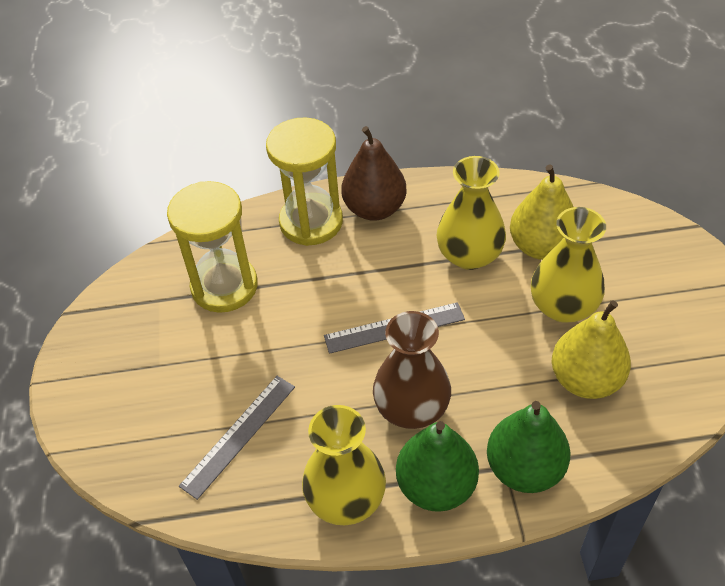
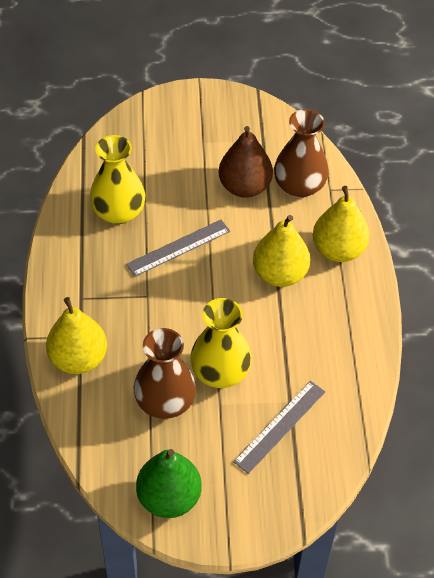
brown vase: 1 -> 2
green pear: 2 -> 1
yellow hourglass: 2 -> 0
yellow pear: 2 -> 3
yellow vase: 3 -> 2

